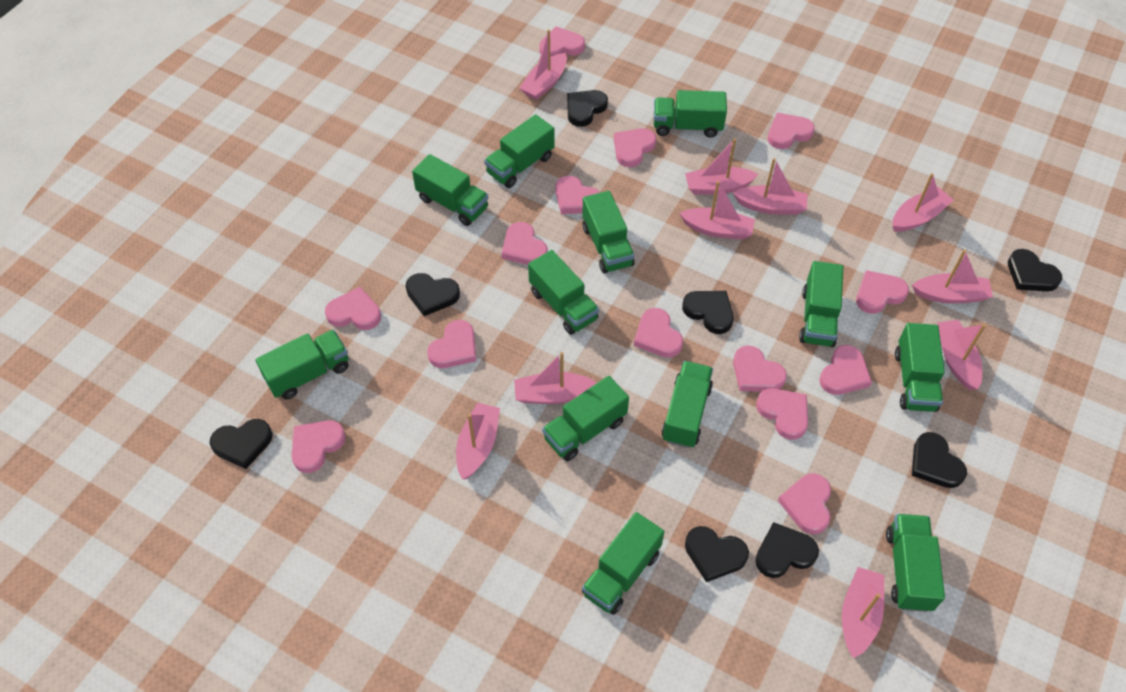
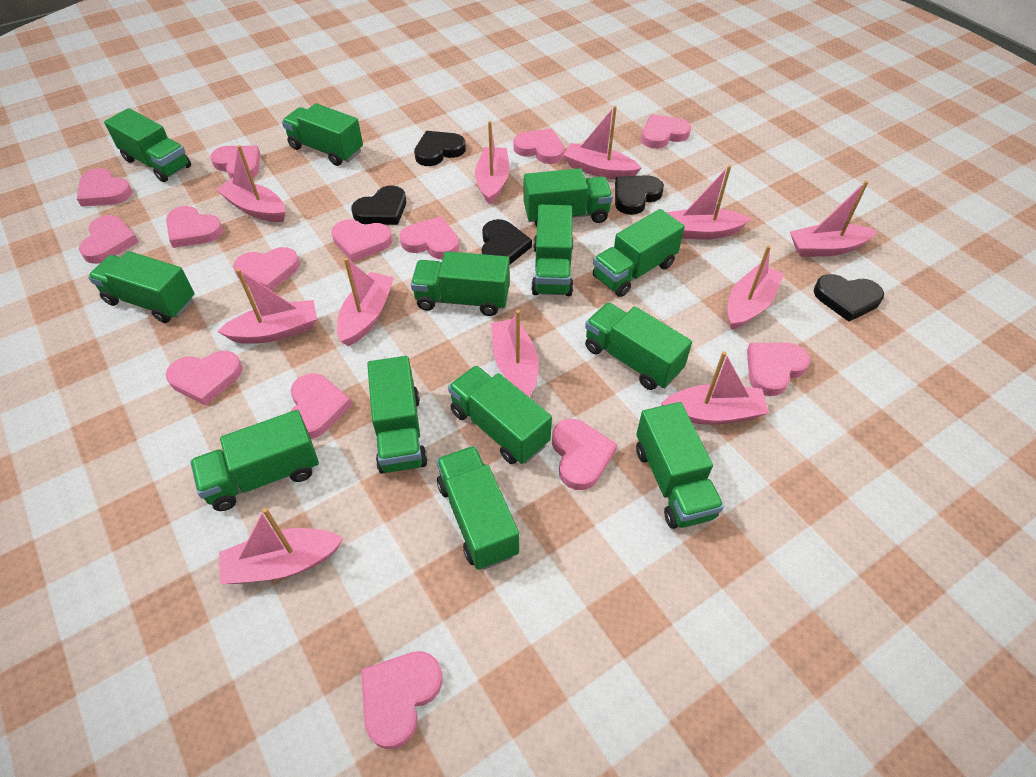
black heart: 8 -> 5
green truck: 12 -> 13
pink boat: 10 -> 11

